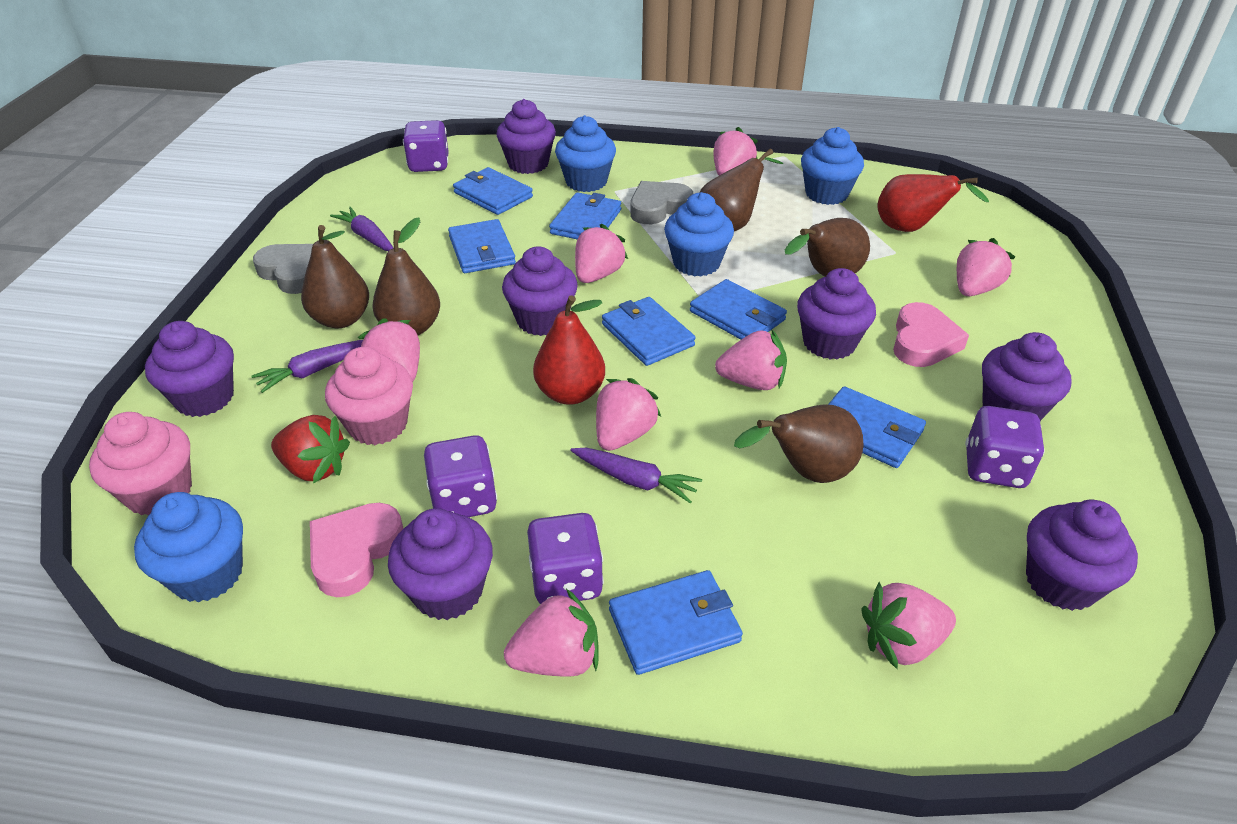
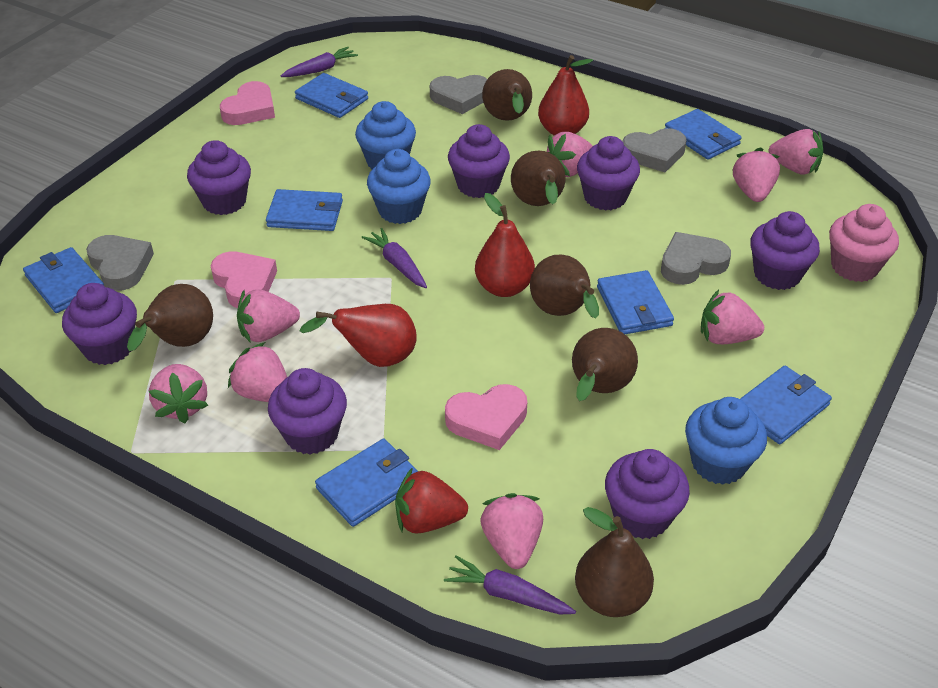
blue cupcake: 4 -> 3
brown pear: 5 -> 6
grey heart: 2 -> 4
pink cupcake: 2 -> 1
pink heart: 2 -> 3
purple dice: 4 -> 0
red pear: 2 -> 3

